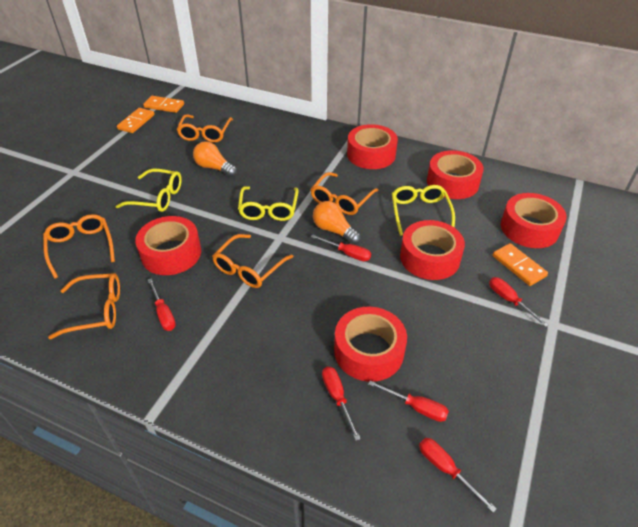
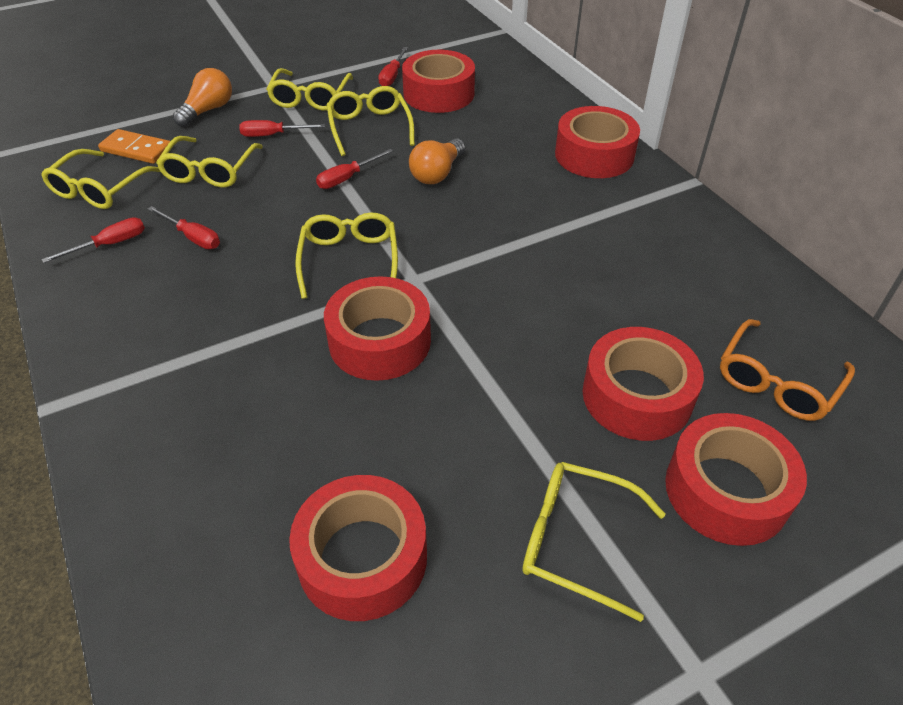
orange domino: 3 -> 1
orange glasses: 5 -> 1
red screwdriver: 6 -> 5
yellow glasses: 3 -> 6

